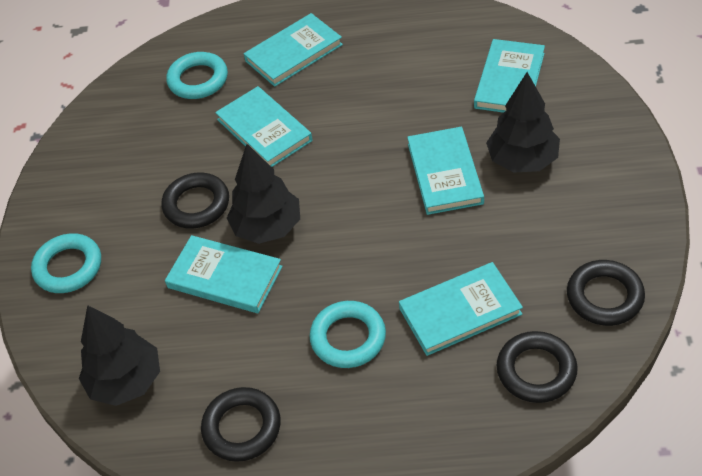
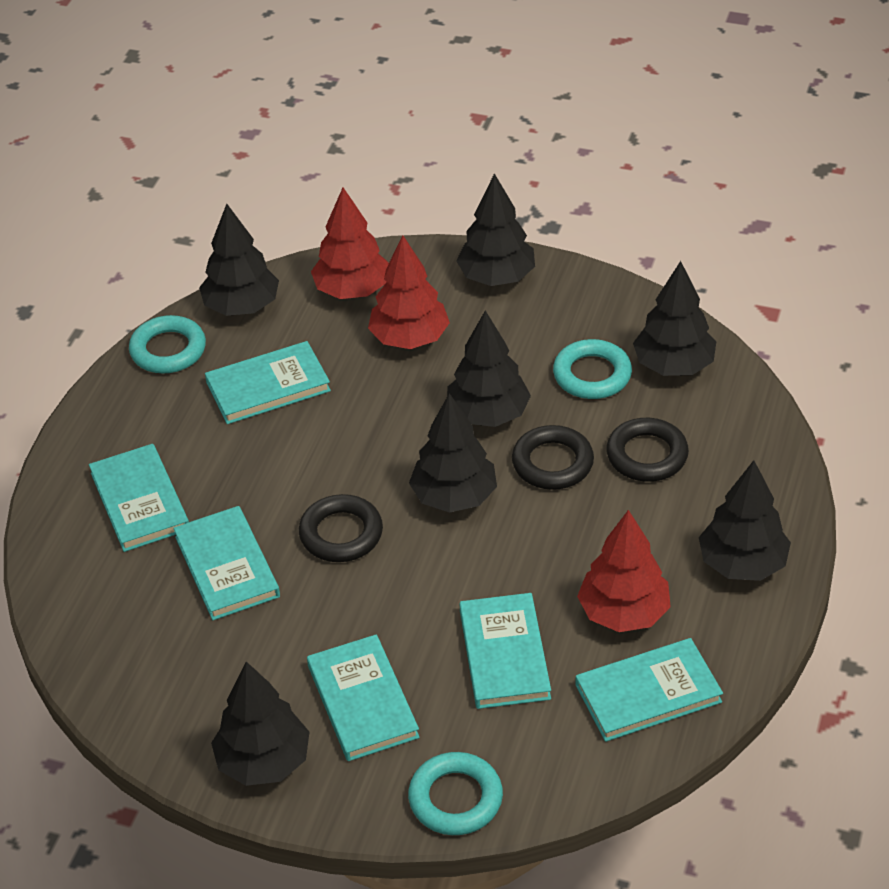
black ring: 4 -> 3
black tree: 3 -> 7
red tree: 0 -> 3

